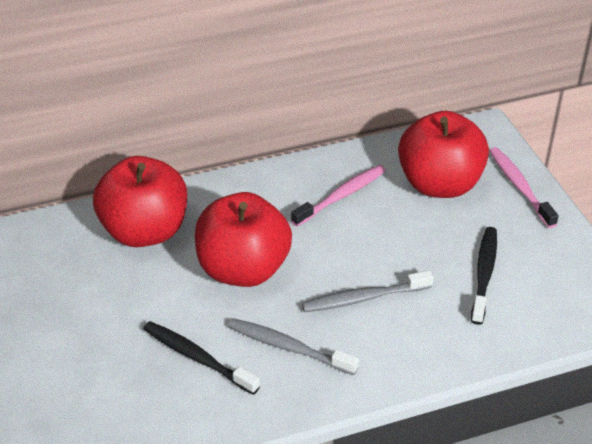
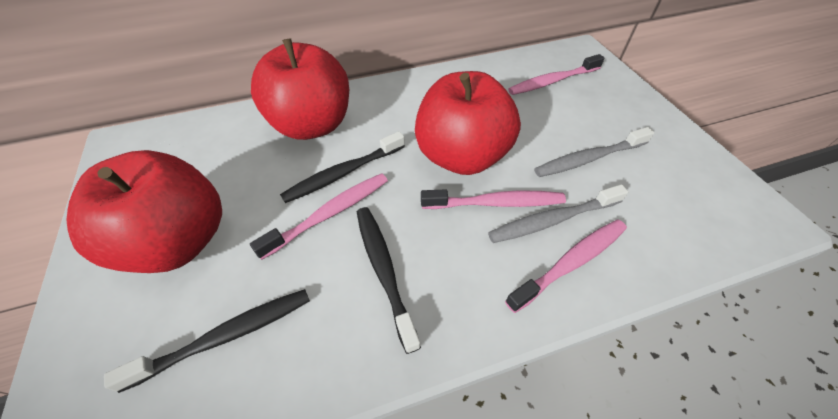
black toothbrush: 2 -> 3
pink toothbrush: 2 -> 4

